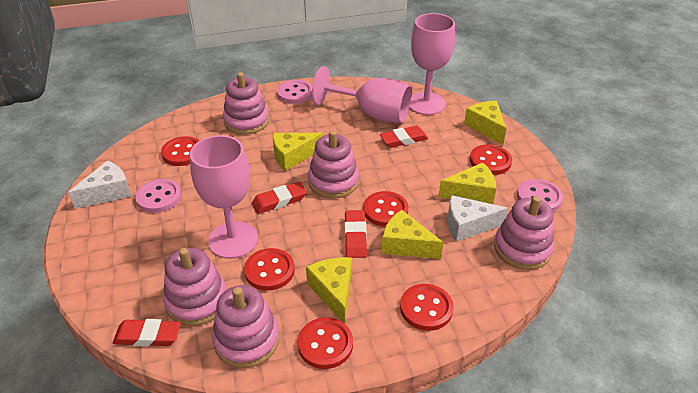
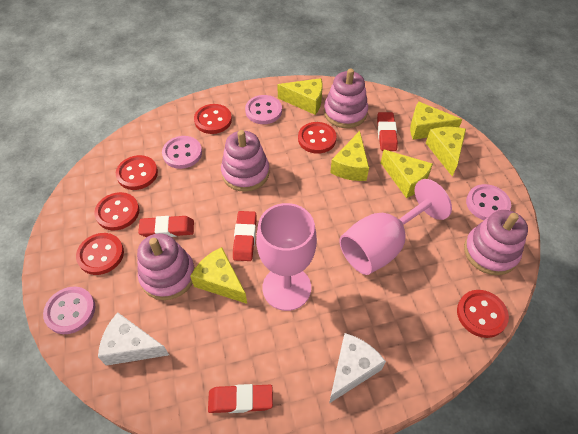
pink button: 3 -> 4
pink goblet: 3 -> 2
pink stacking toy: 5 -> 4
yellow cheese: 5 -> 6

